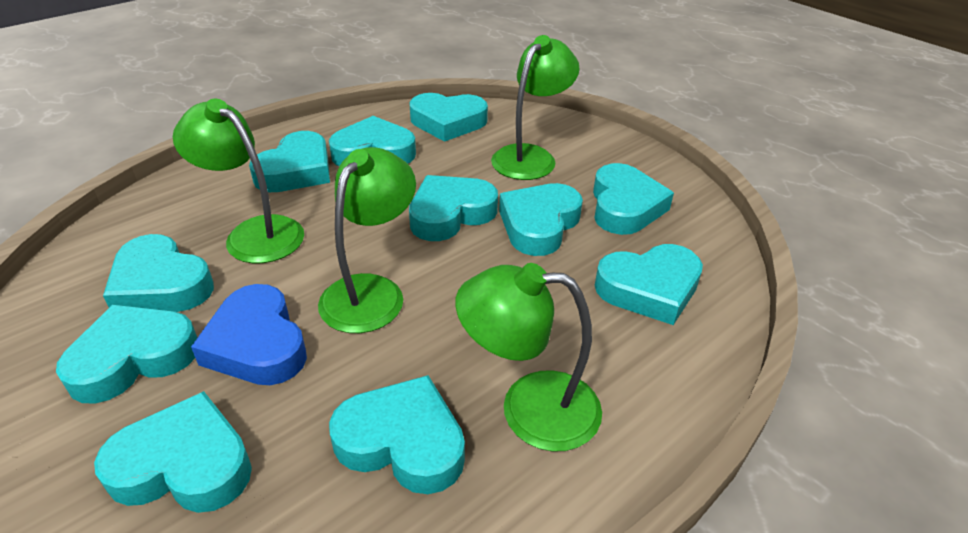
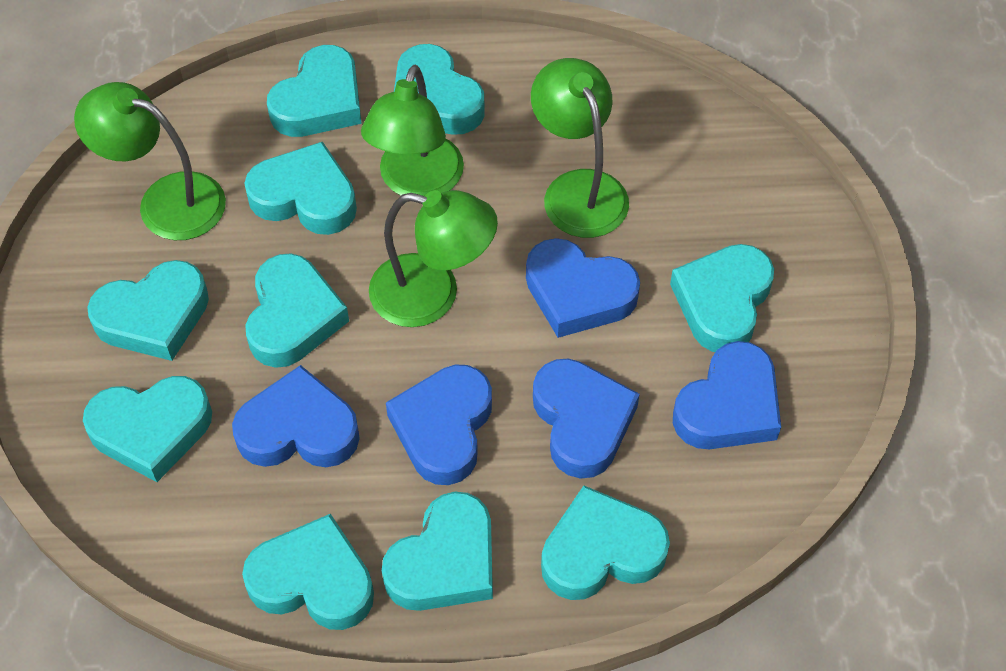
blue heart: 1 -> 5
turquoise heart: 11 -> 10

